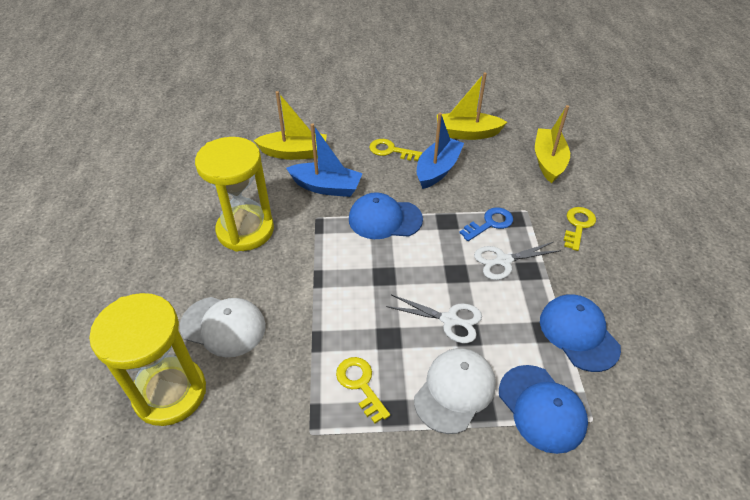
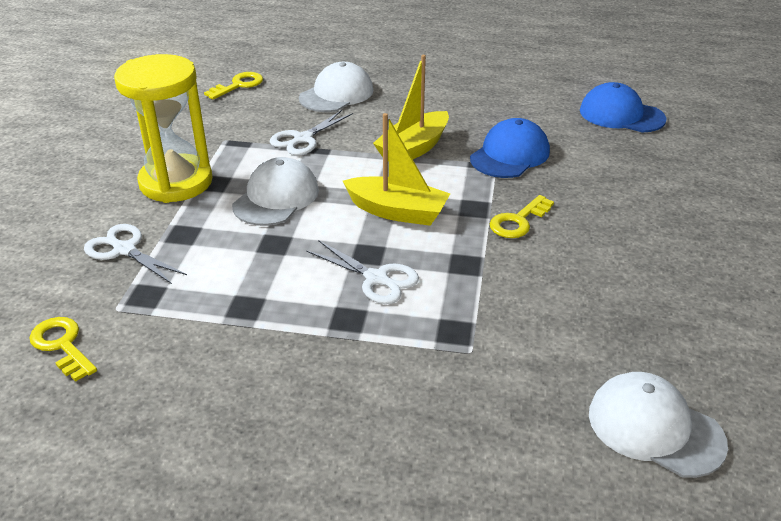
blue boat: 2 -> 0
blue cap: 3 -> 2
blue key: 1 -> 0
white cap: 2 -> 3
white scissors: 2 -> 3
yellow boat: 3 -> 2
yellow hourglass: 2 -> 1

